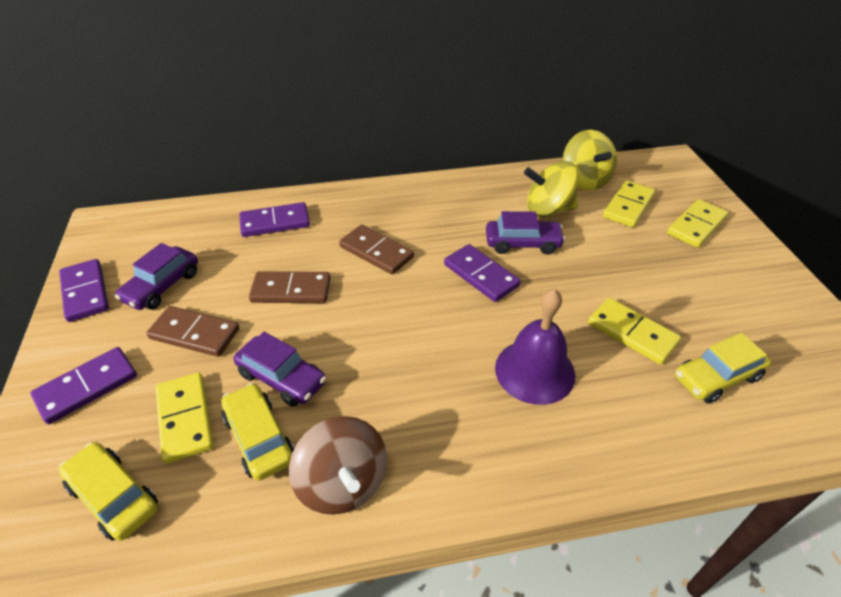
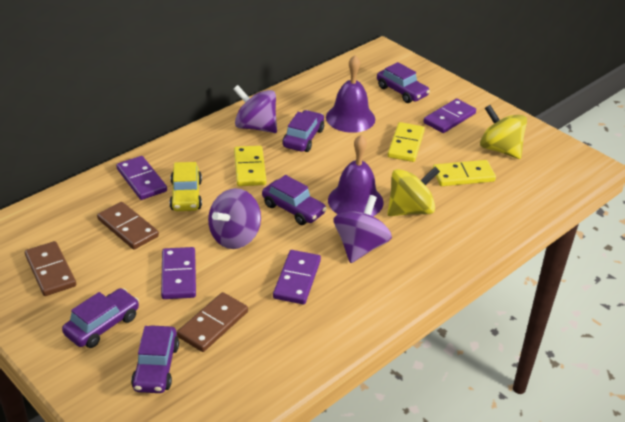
brown spinning top: 1 -> 0
purple bell: 1 -> 2
purple car: 3 -> 5
purple spinning top: 0 -> 3
yellow car: 3 -> 1
yellow domino: 4 -> 3

